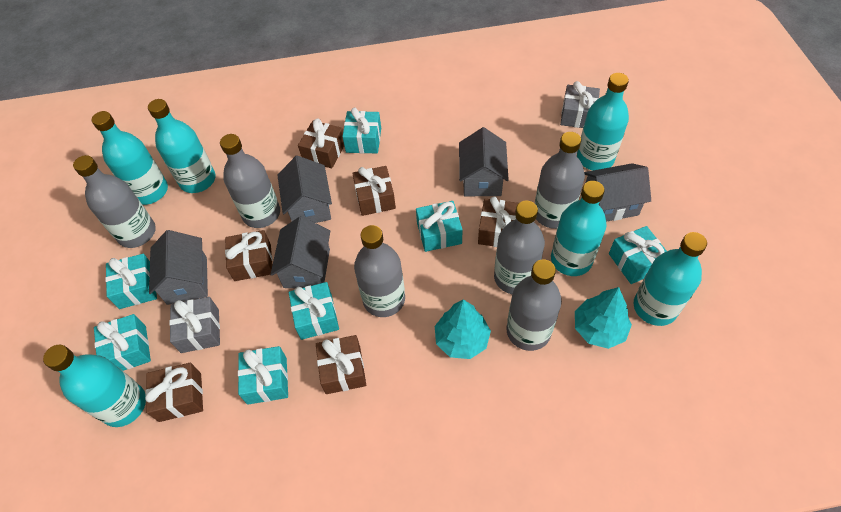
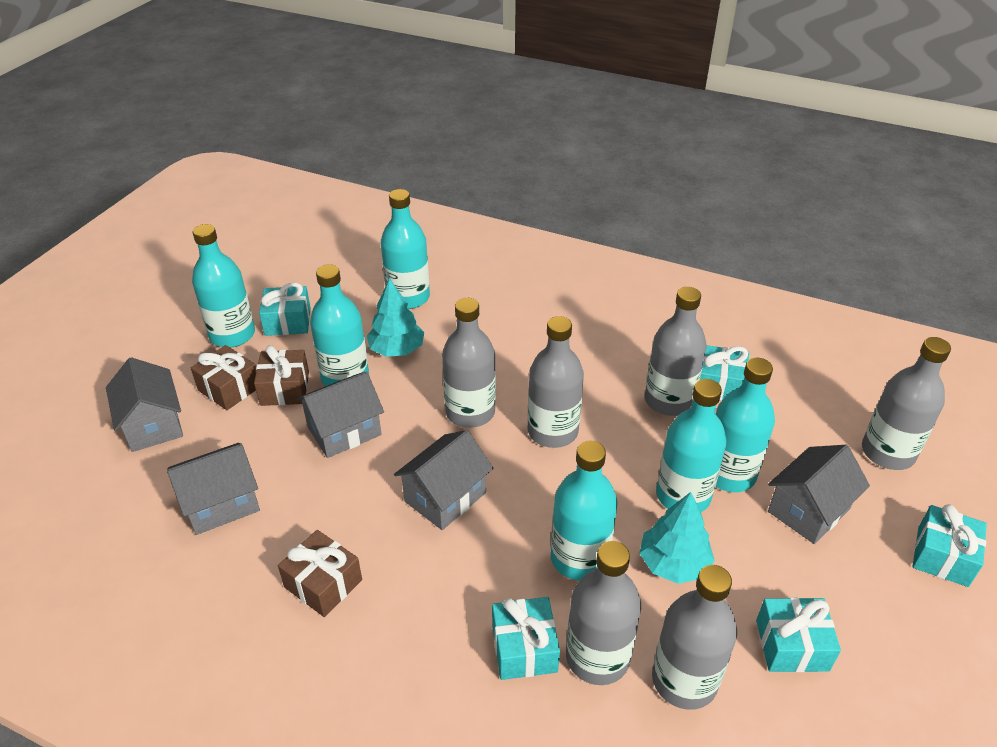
brown gift: 6 -> 3
grey gift: 2 -> 0
turquoise gift: 7 -> 5

